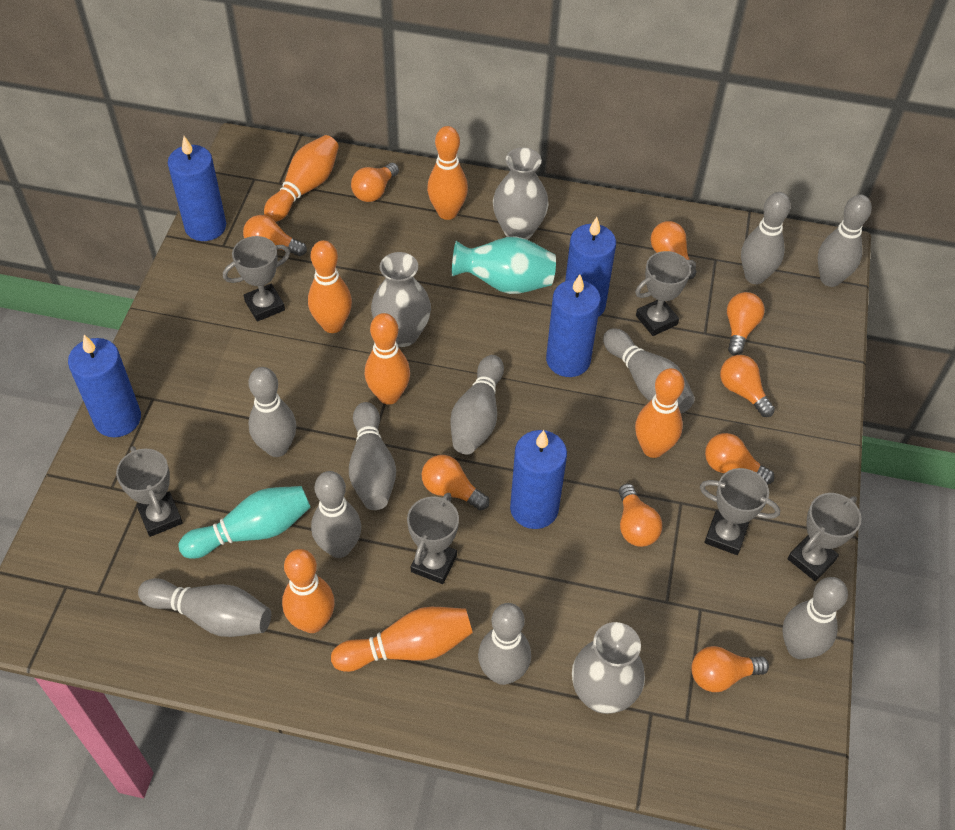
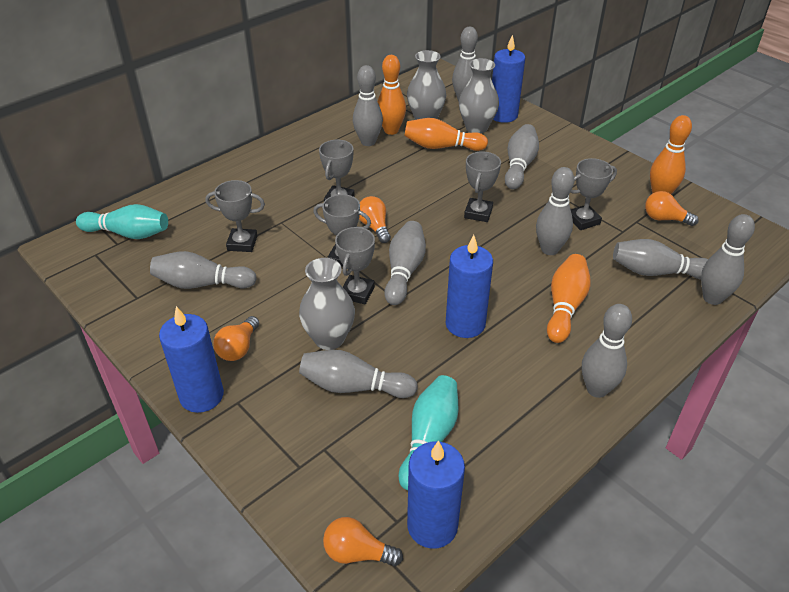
blue candle: 5 -> 4
orange bowling pin: 7 -> 4
orange light bulb: 9 -> 4
turquoise bowling pin: 1 -> 2
turquoise vase: 1 -> 0

